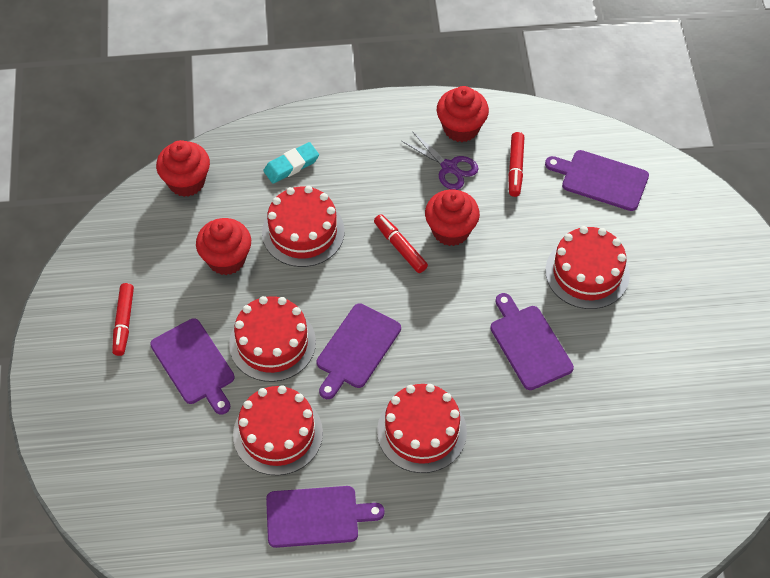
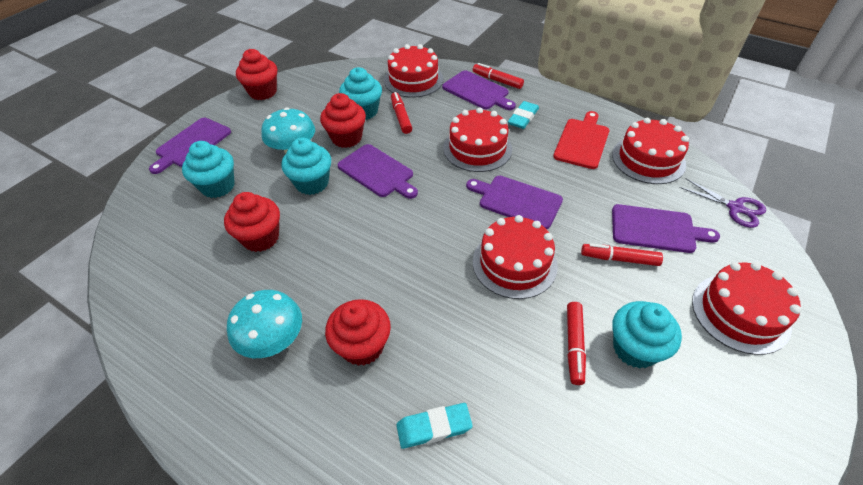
red cutting board: 0 -> 1
red marker: 3 -> 4
turquoise cupcake: 0 -> 4
turquoise eraser: 1 -> 2
turquoise mushroom: 0 -> 2

